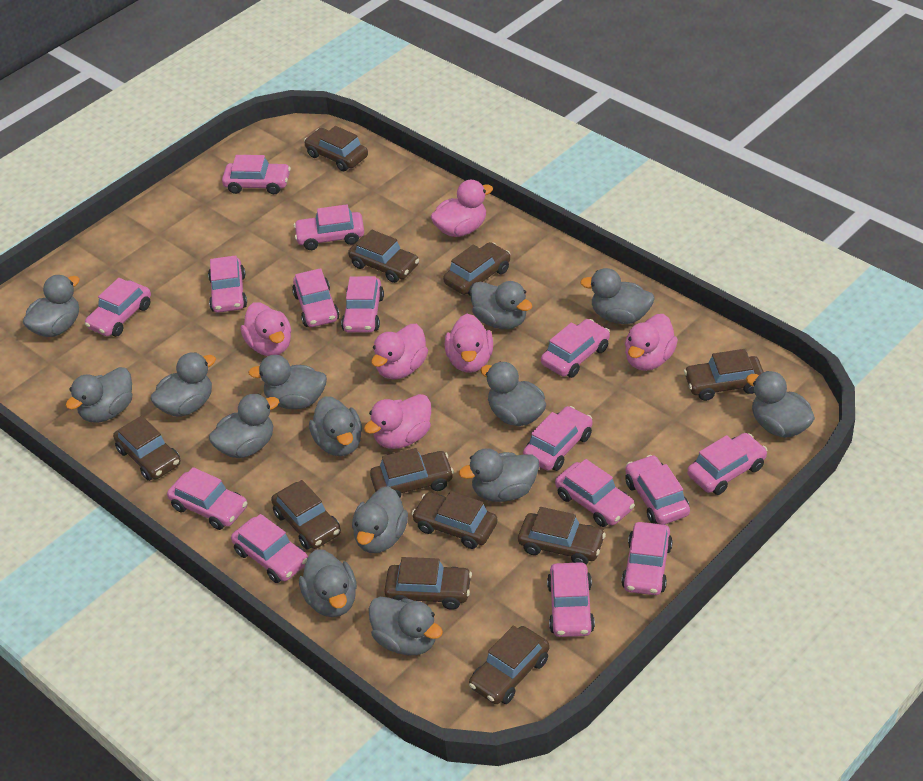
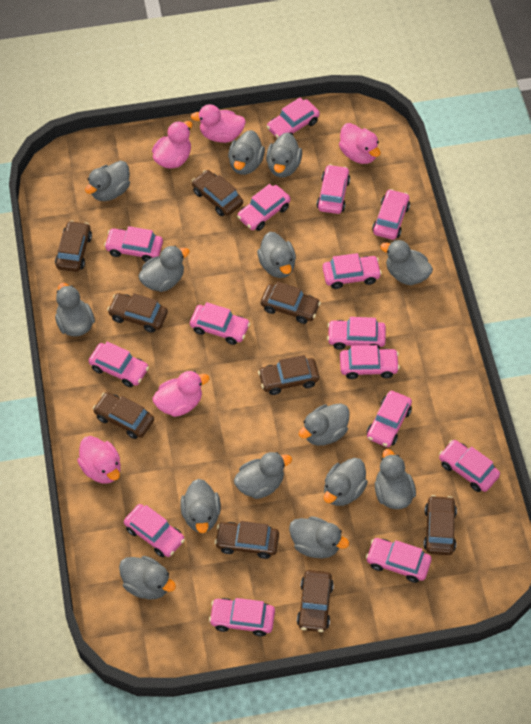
brown car: 11 -> 9
pink duck: 6 -> 5

